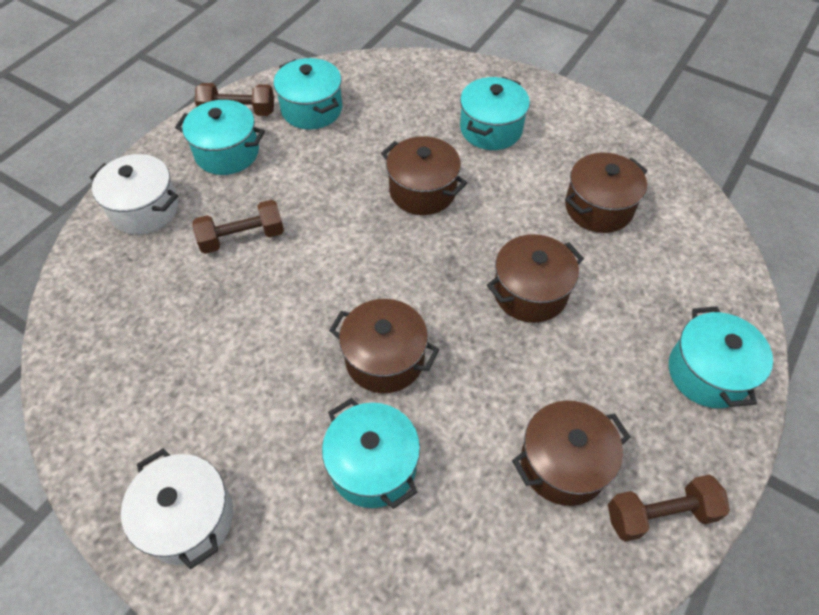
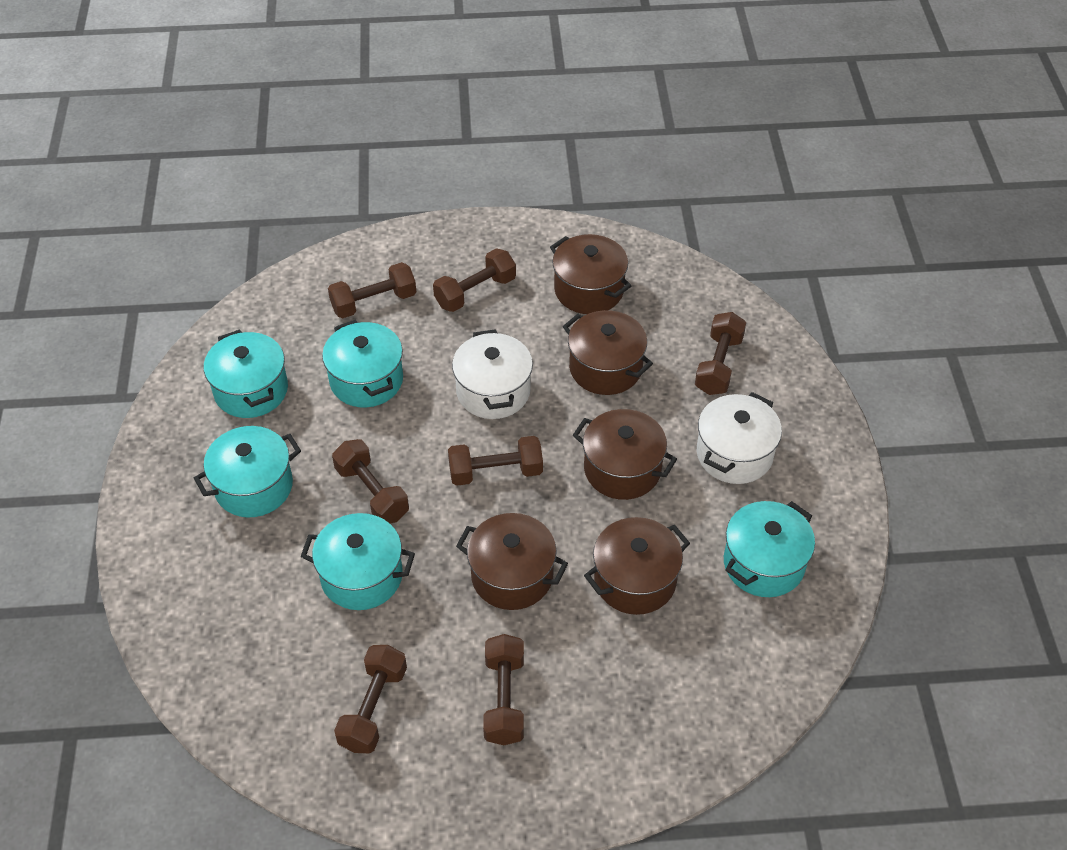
brown dumbbell: 3 -> 7

